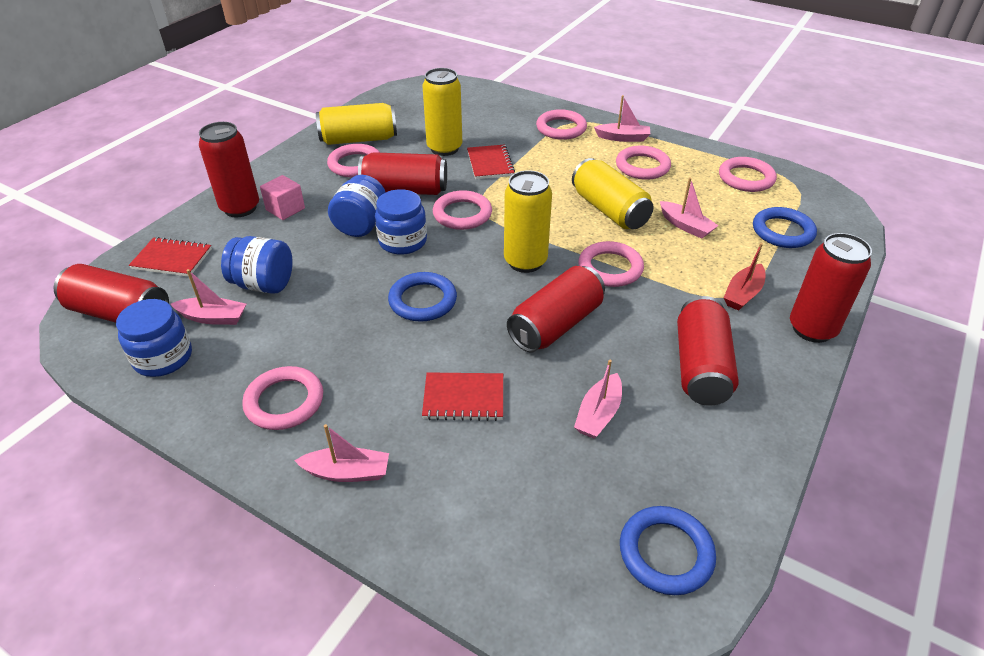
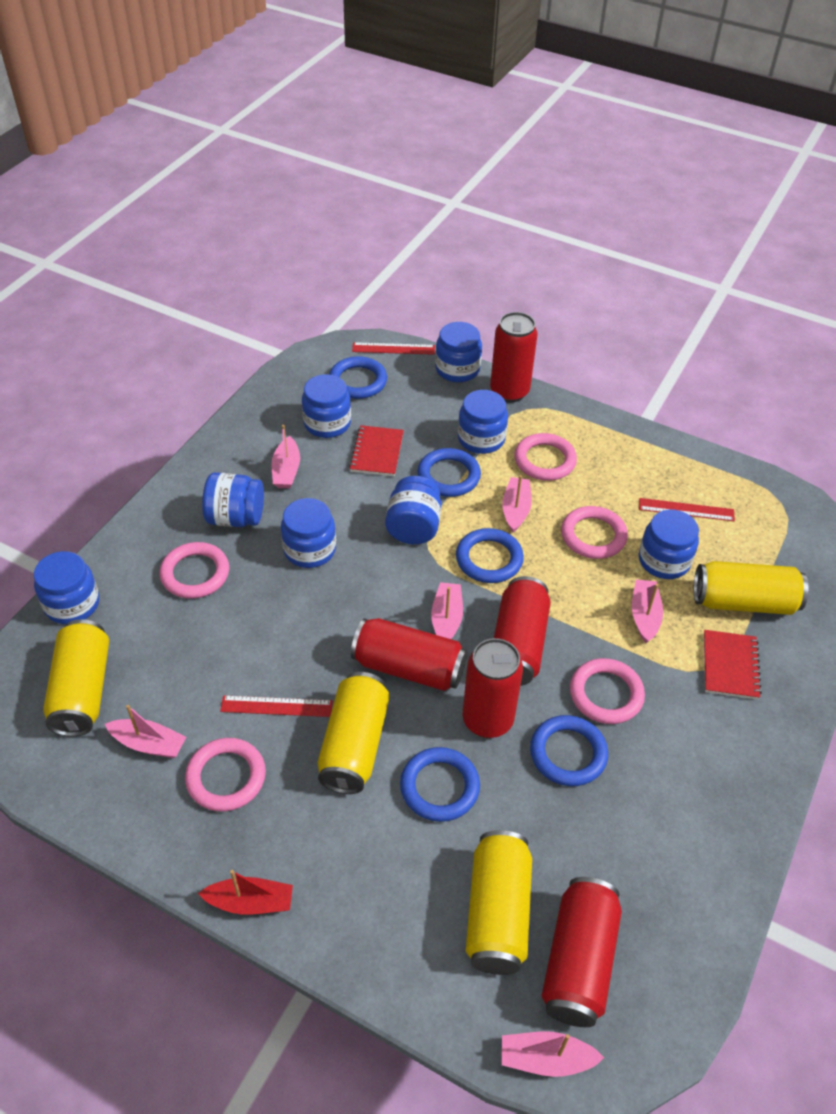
blue jar: 4 -> 8
blue ring: 3 -> 5
pink boat: 5 -> 6
pink cube: 1 -> 0
pink ring: 7 -> 5
red can: 6 -> 5
red notebook: 3 -> 2
red ruler: 0 -> 3

